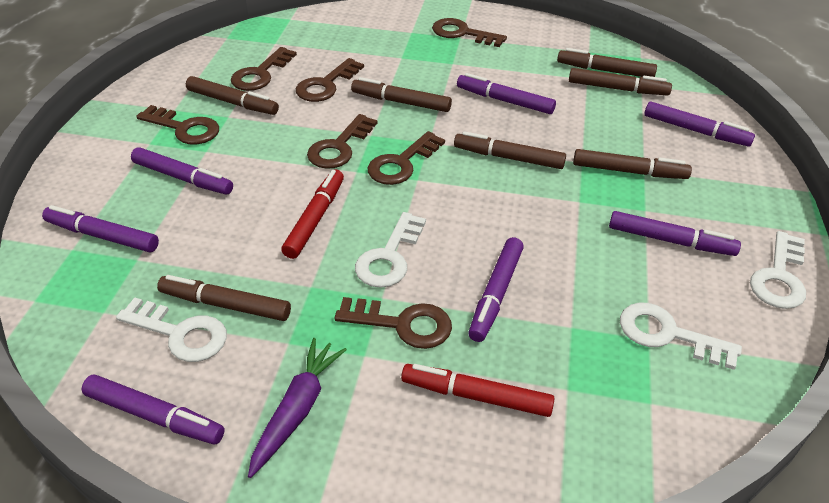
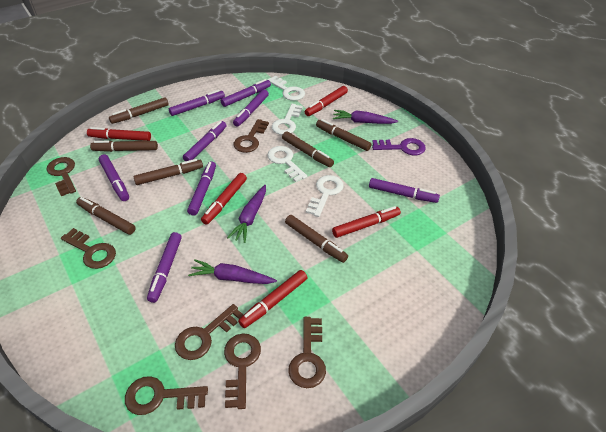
purple carrot: 1 -> 3
purple key: 0 -> 1
purple marker: 7 -> 8
red marker: 2 -> 5

